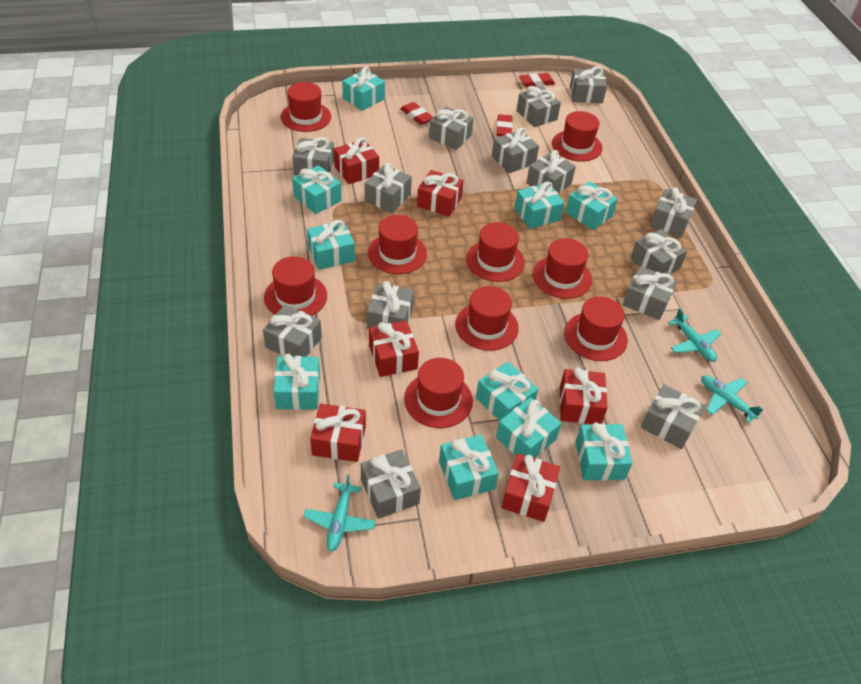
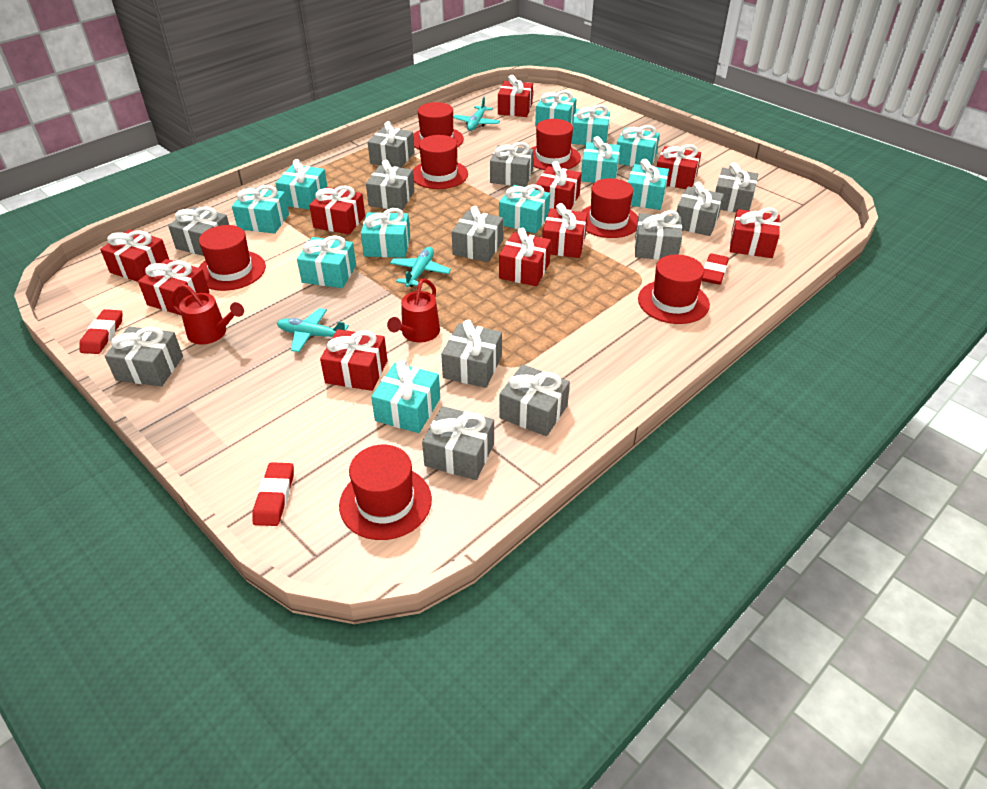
grey gift: 14 -> 12
red gift: 6 -> 10
red hat: 9 -> 7
red watering can: 0 -> 2
turquoise gift: 10 -> 11

